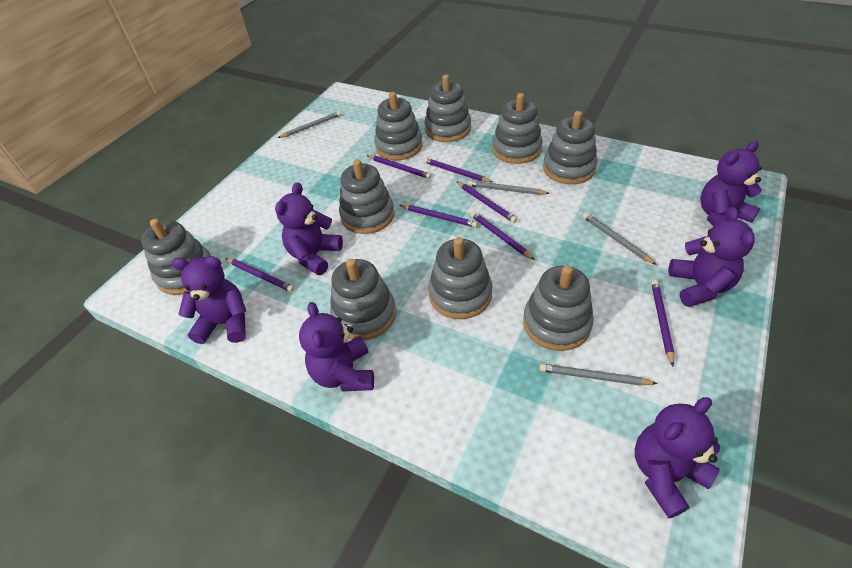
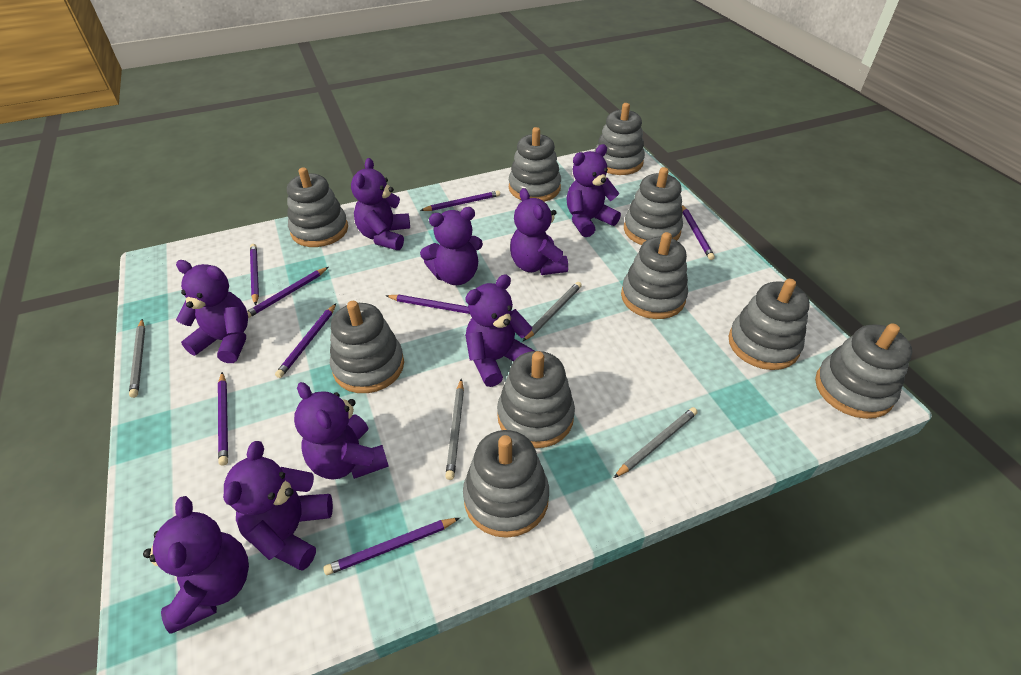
grey stacking toy: 9 -> 10
purple pencil: 7 -> 8
purple teddy bear: 6 -> 9

